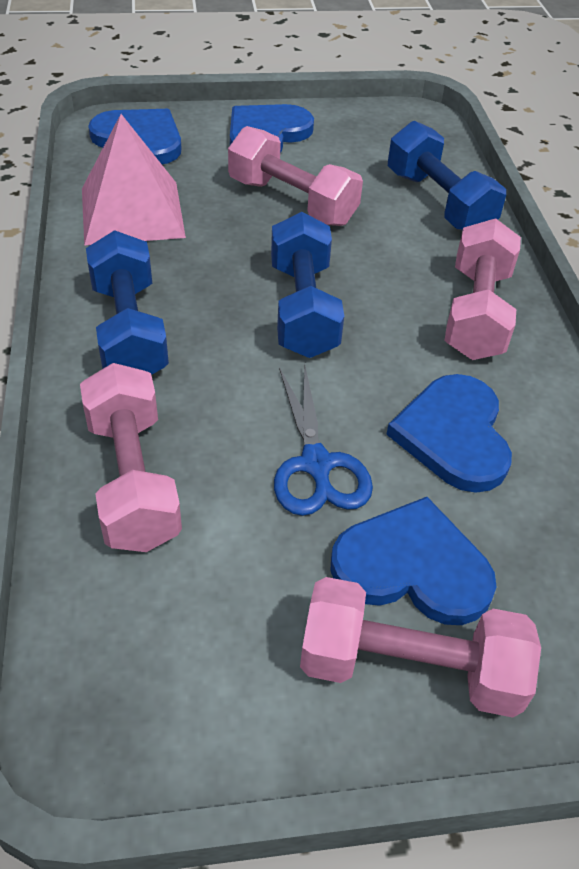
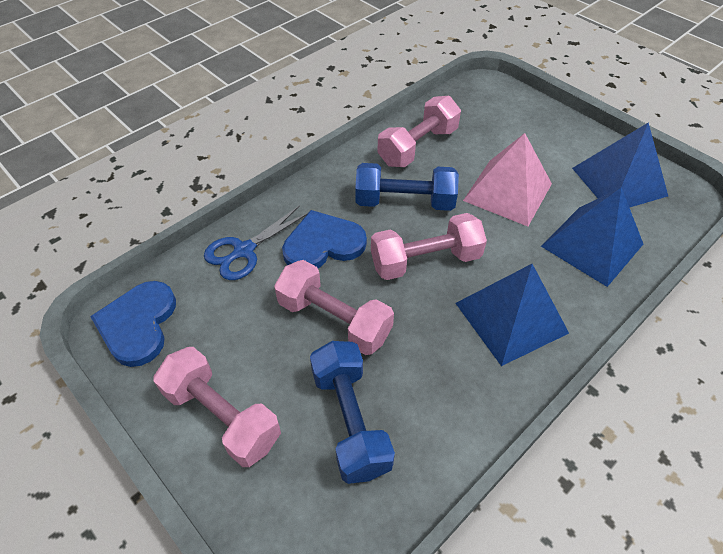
blue dumbbell: 3 -> 2
blue heart: 4 -> 2
blue pyramid: 0 -> 3

